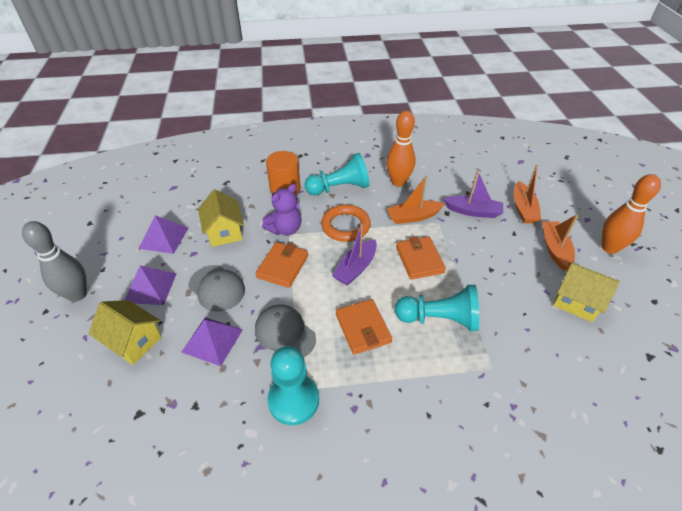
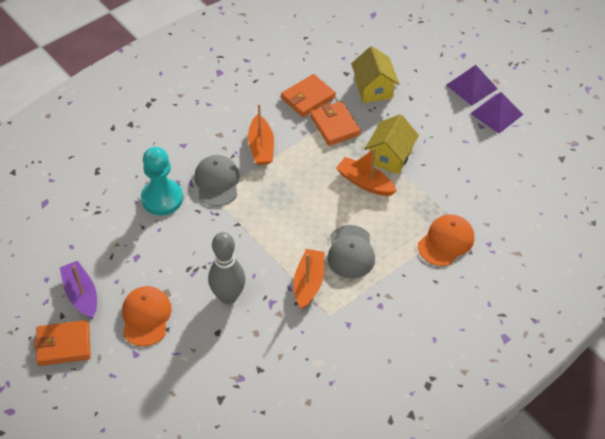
orange bowling pin: 2 -> 0
orange cap: 0 -> 2
orange cylinder: 1 -> 0
orange ring: 1 -> 0
purple boat: 2 -> 1
purple pyramid: 3 -> 2
purple teddy bear: 1 -> 0
turquoise pawn: 3 -> 1
yellow house: 3 -> 2

